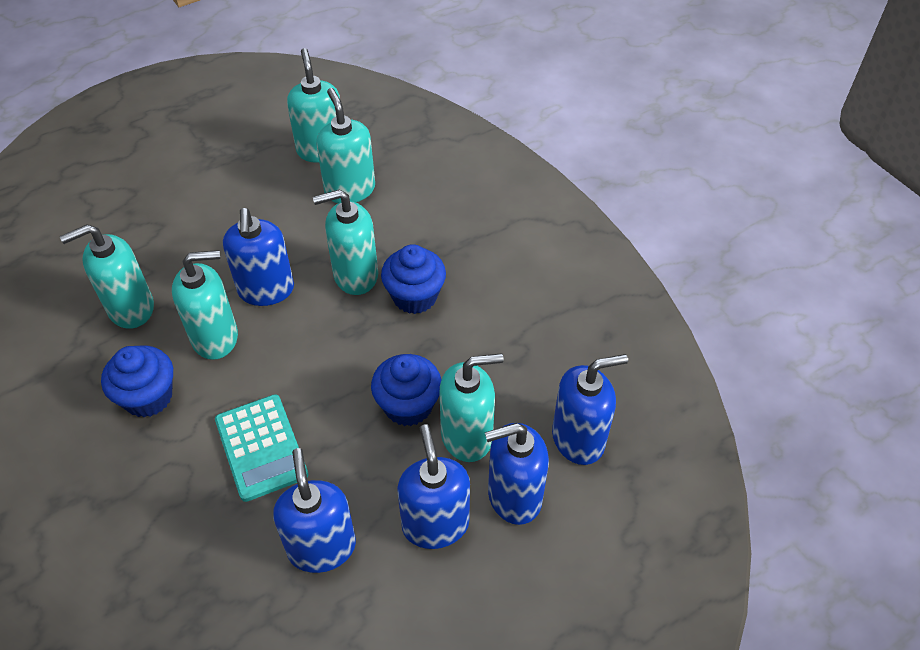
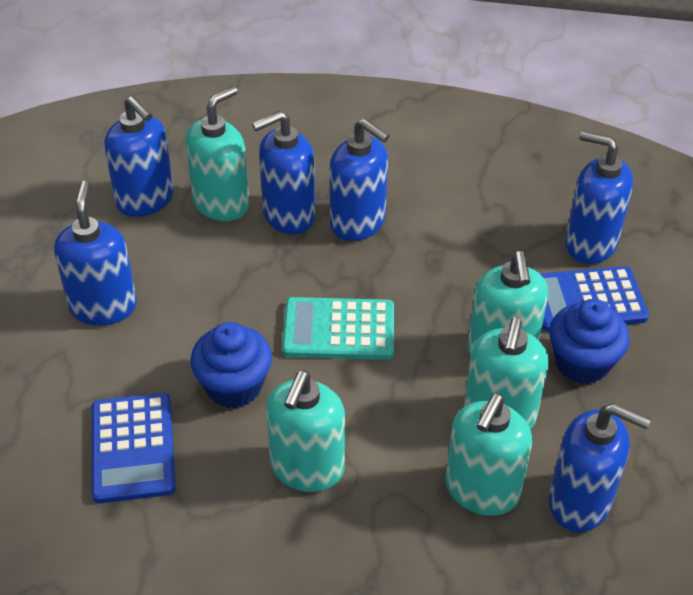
blue calculator: 0 -> 2
blue cupcake: 3 -> 2
blue soap dispenser: 5 -> 6
turquoise soap dispenser: 6 -> 5

